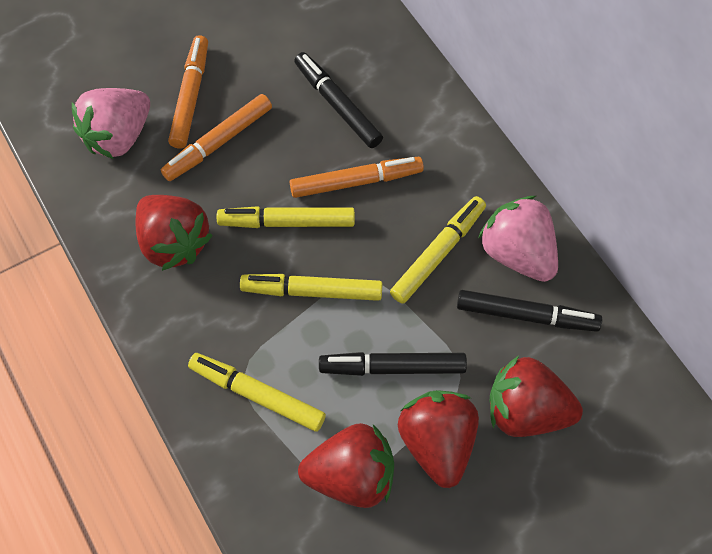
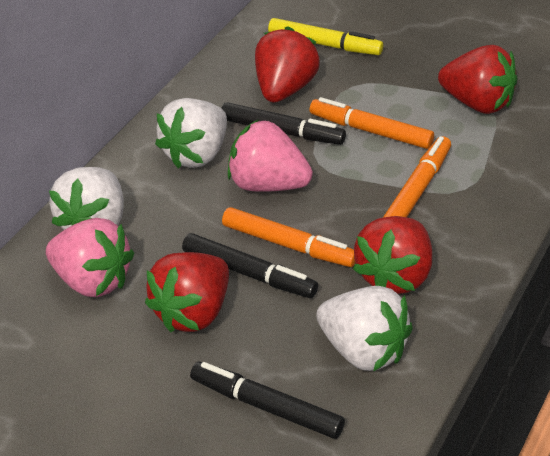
white strawberry: 0 -> 3
yellow marker: 4 -> 1

